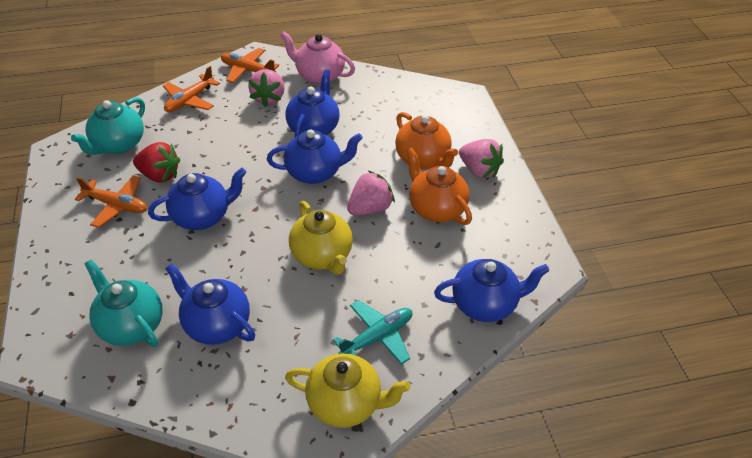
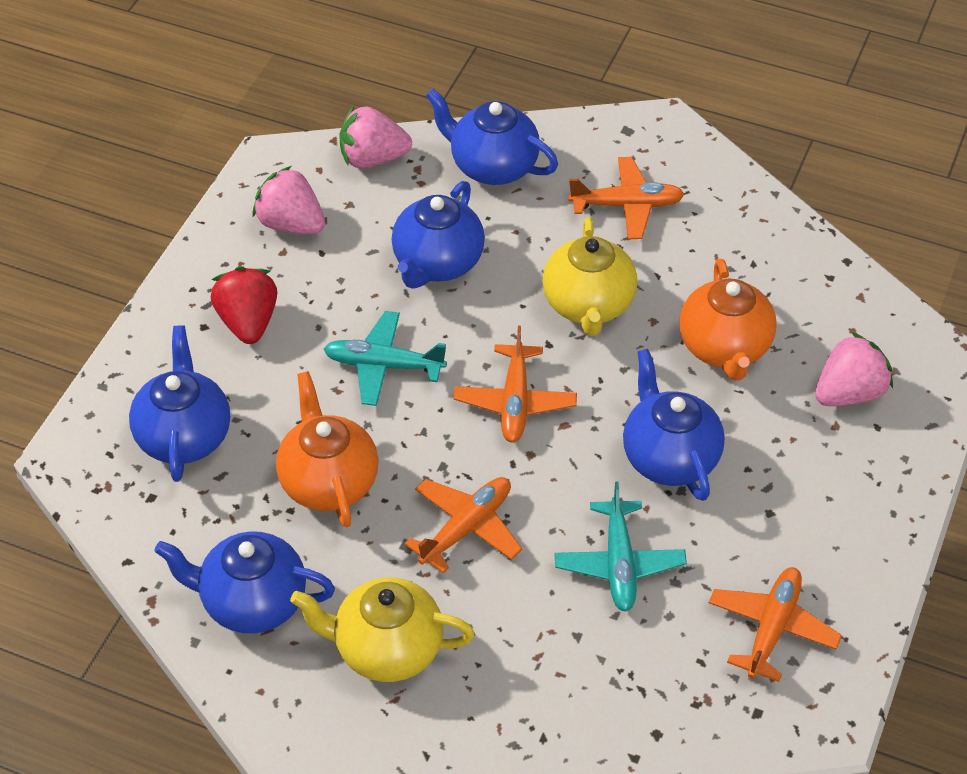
orange plane: 3 -> 4
pink teapot: 1 -> 0
turquoise plane: 1 -> 2
turquoise teapot: 2 -> 0

